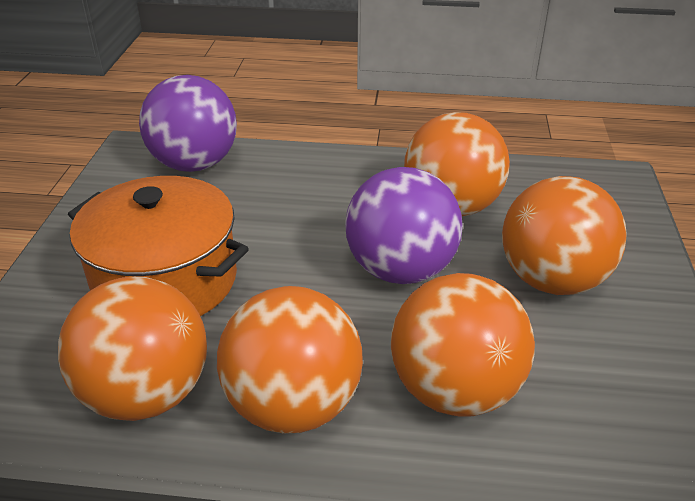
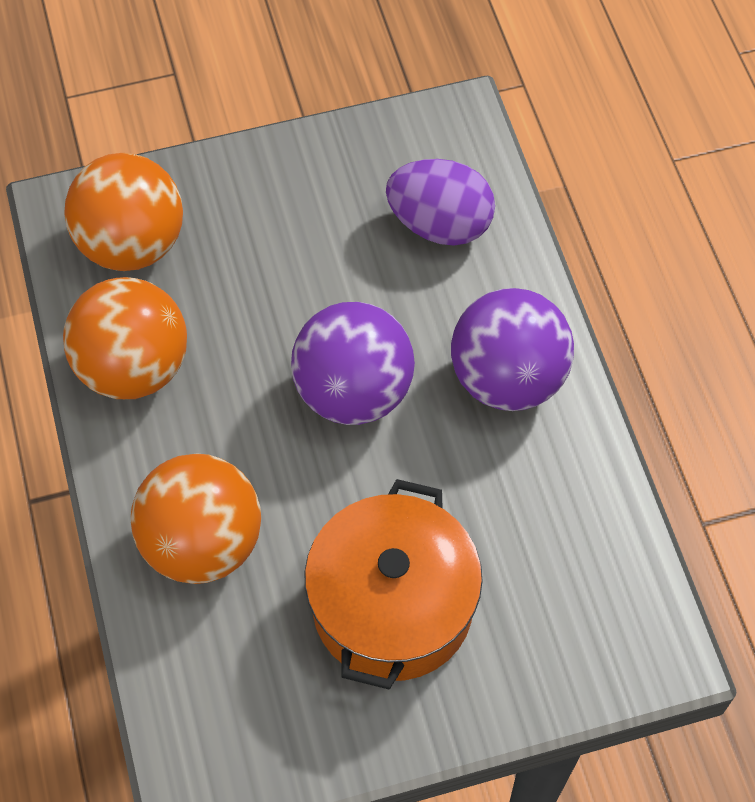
orange ball: 5 -> 3
purple egg: 0 -> 1

